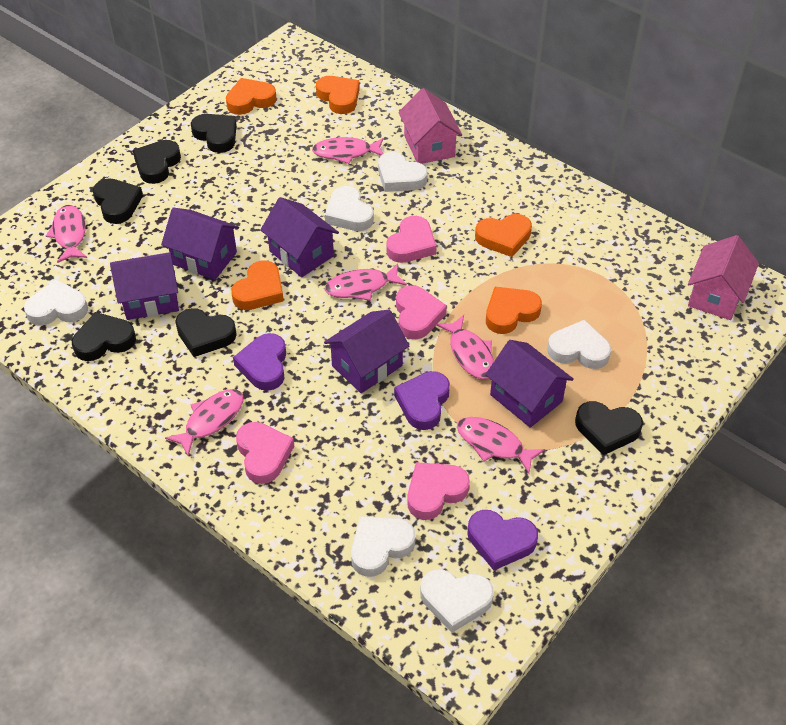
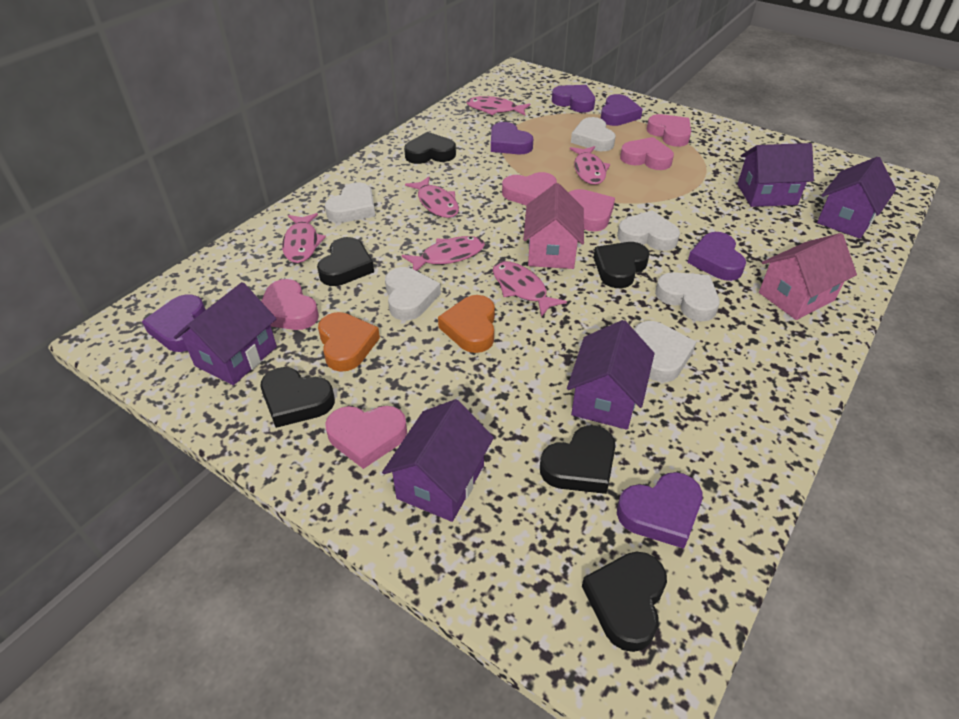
orange heart: 5 -> 2
pink heart: 4 -> 6
purple heart: 3 -> 6

